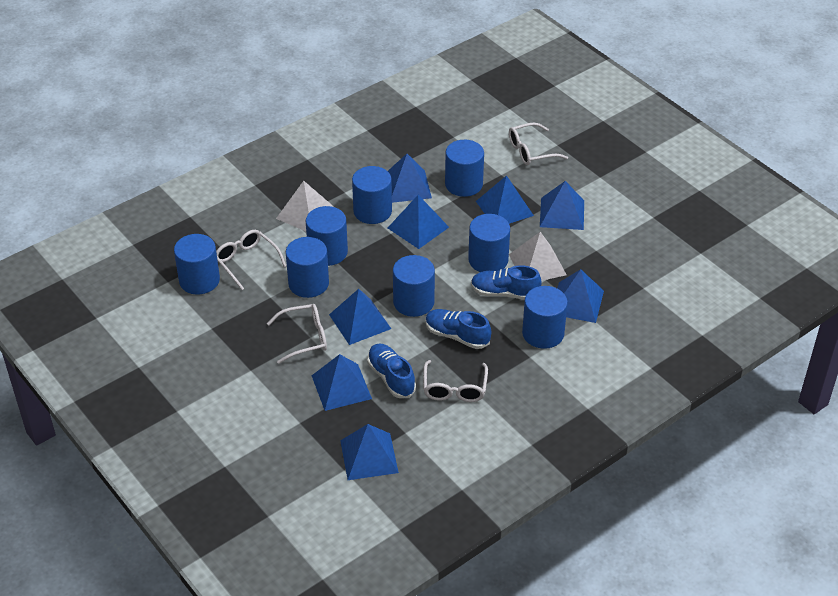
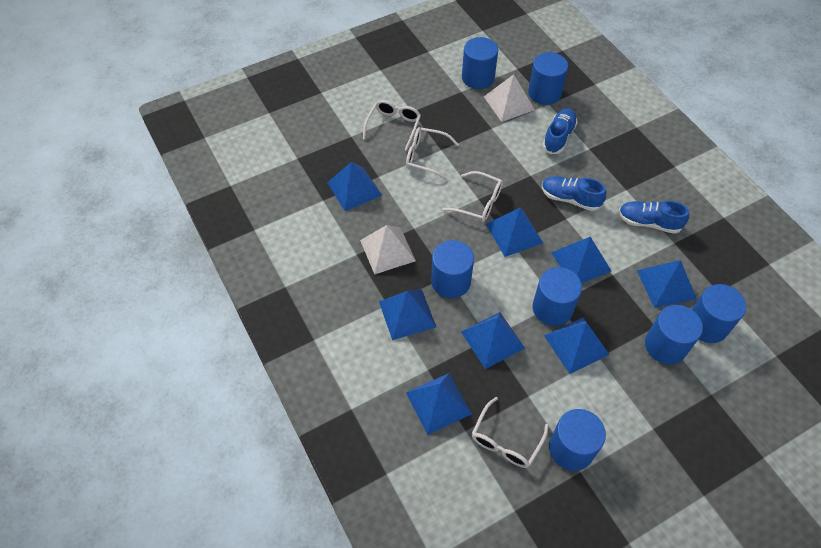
blue cylinder: 8 -> 7

